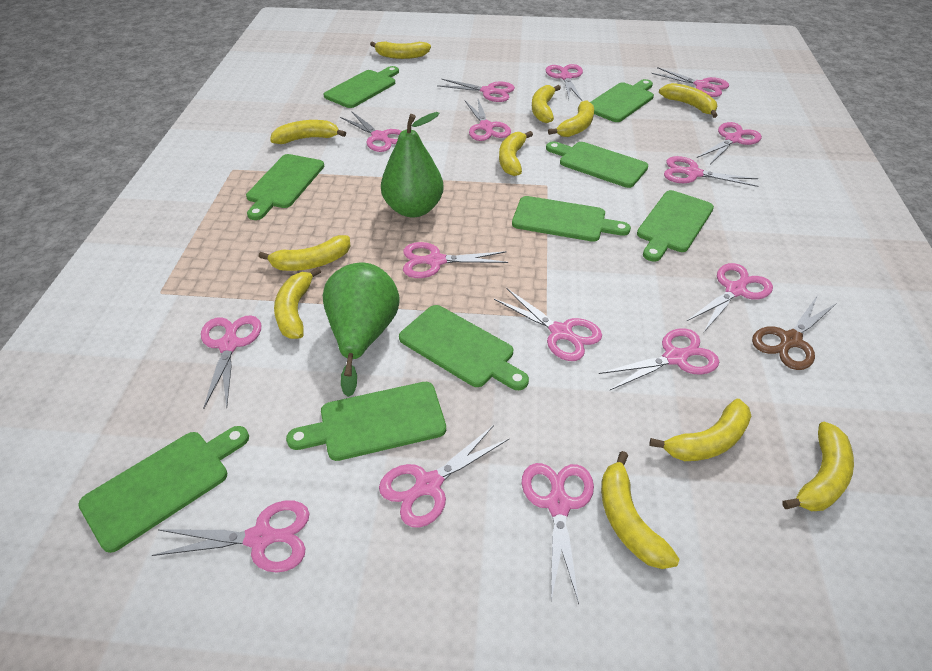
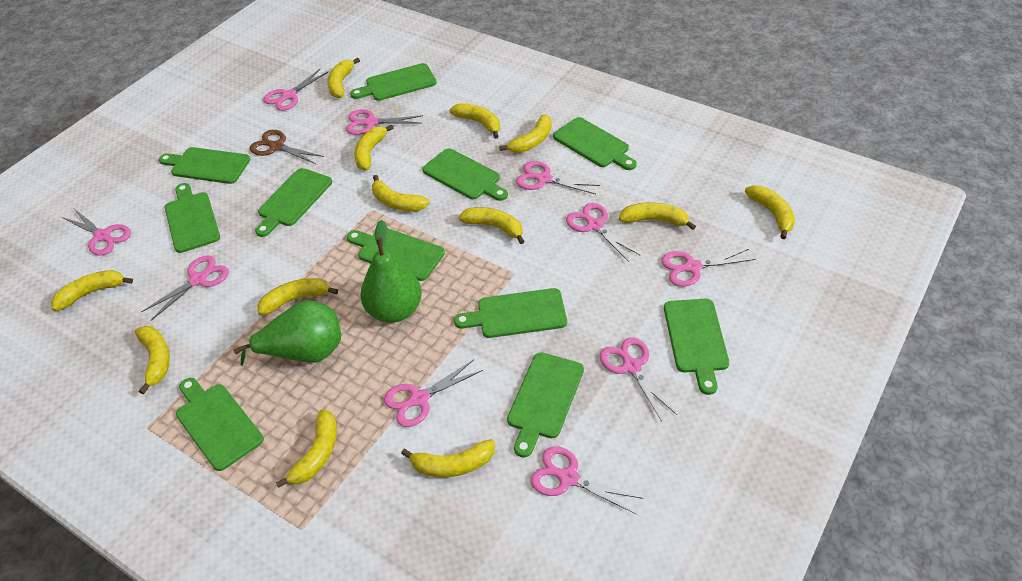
green cutting board: 9 -> 11
pink scissors: 15 -> 10
yellow banana: 11 -> 13

